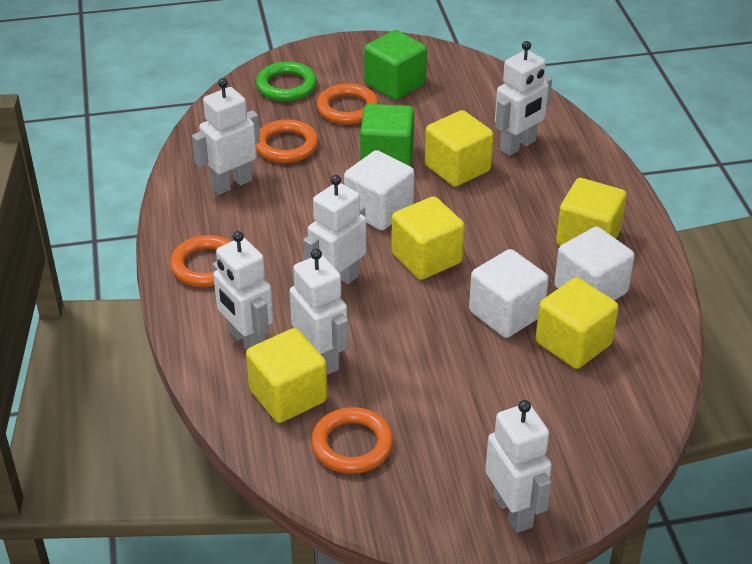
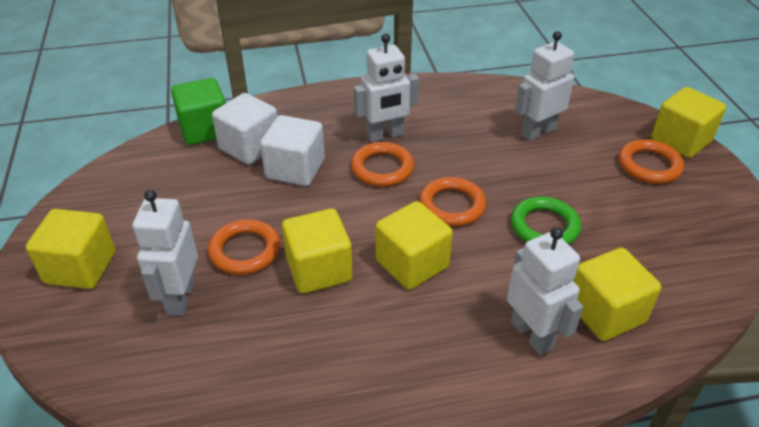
green cube: 2 -> 1
white cube: 3 -> 2
white robot: 6 -> 4

